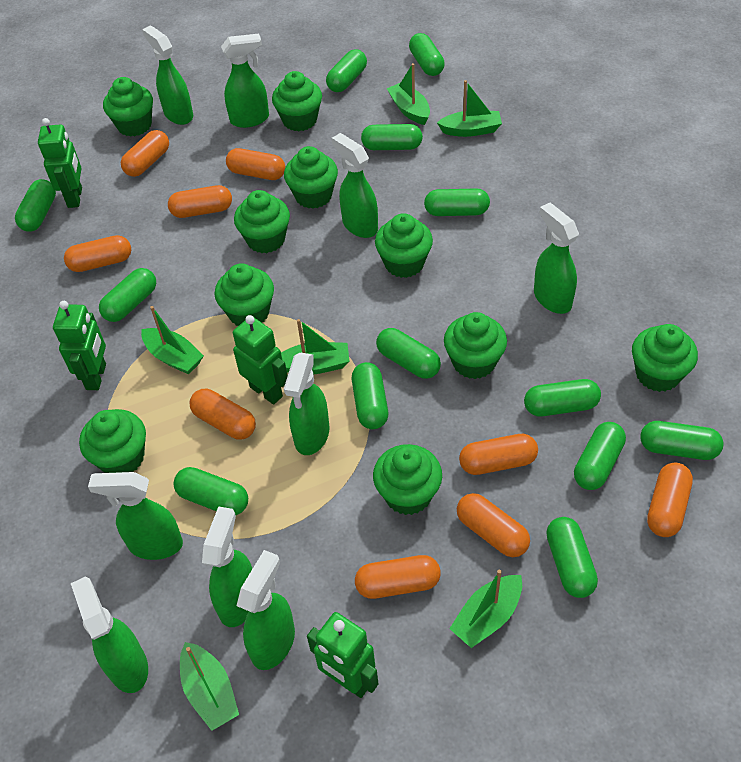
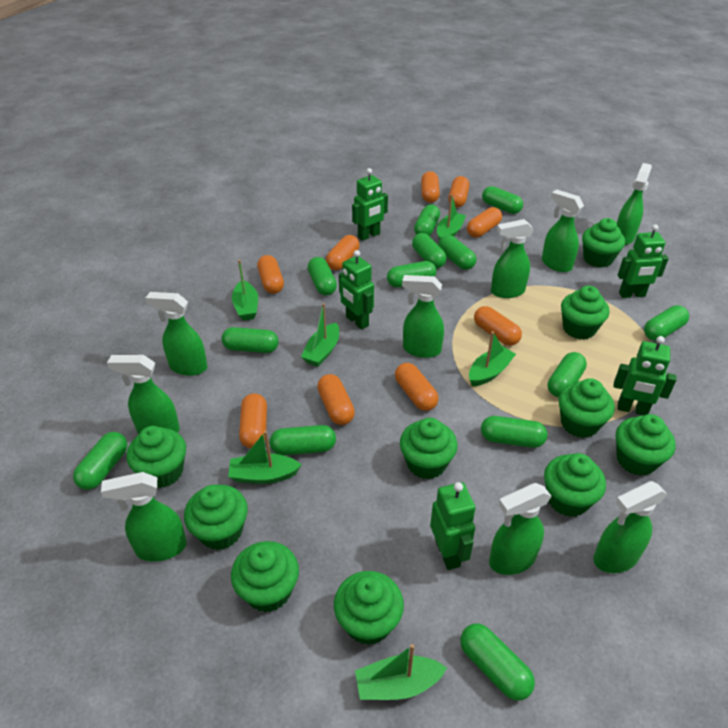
green robot: 4 -> 5

